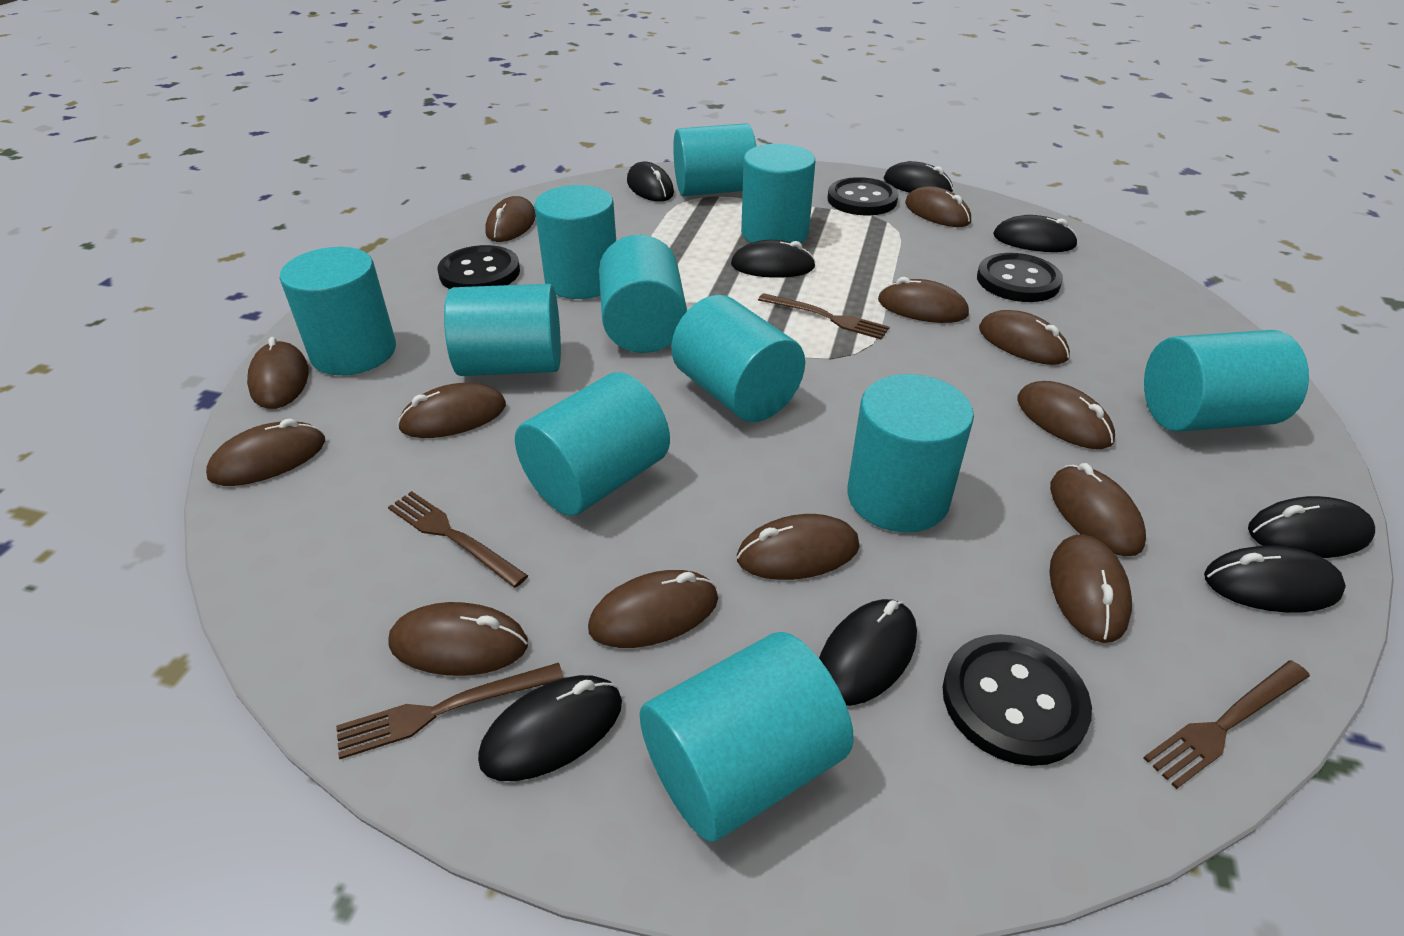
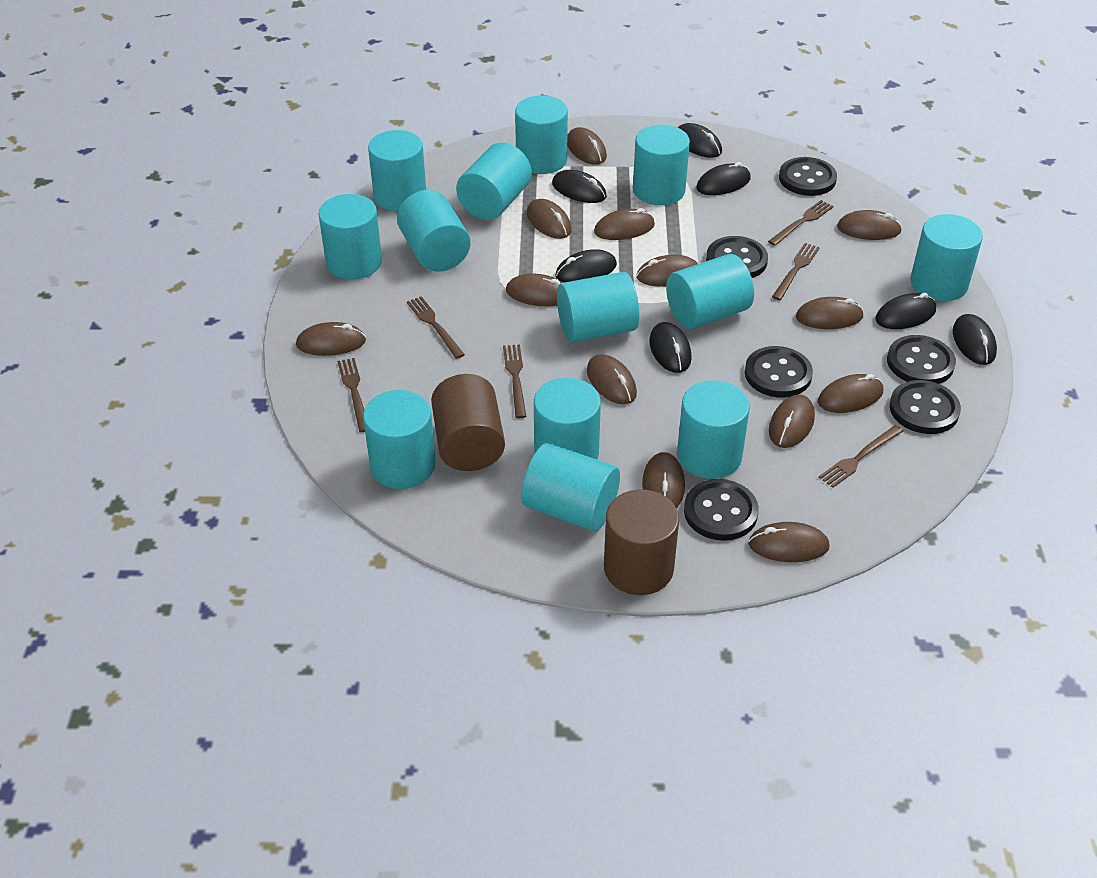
black button: 4 -> 6
black mouse: 8 -> 7
brown cylinder: 0 -> 2
brown fork: 4 -> 6
turquoise cylinder: 11 -> 13

